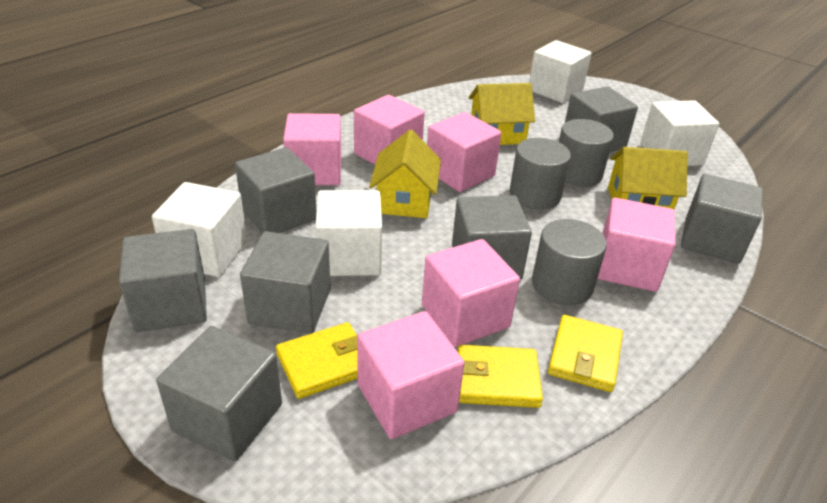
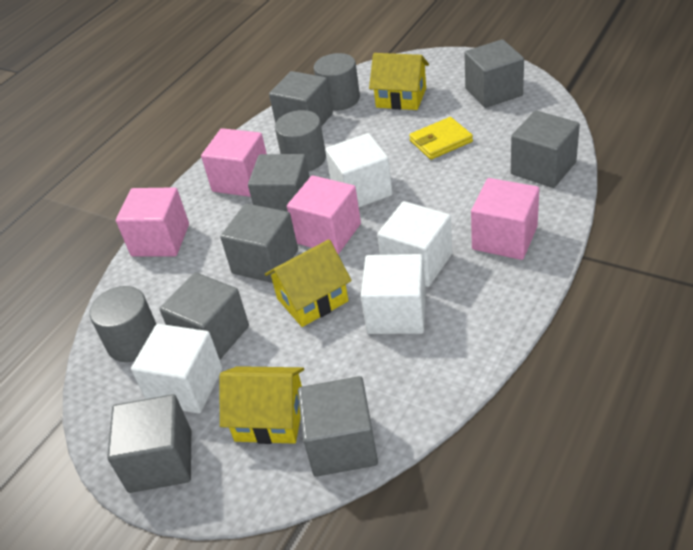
grey cube: 7 -> 8
pink cube: 6 -> 4
yellow wallet: 3 -> 1

